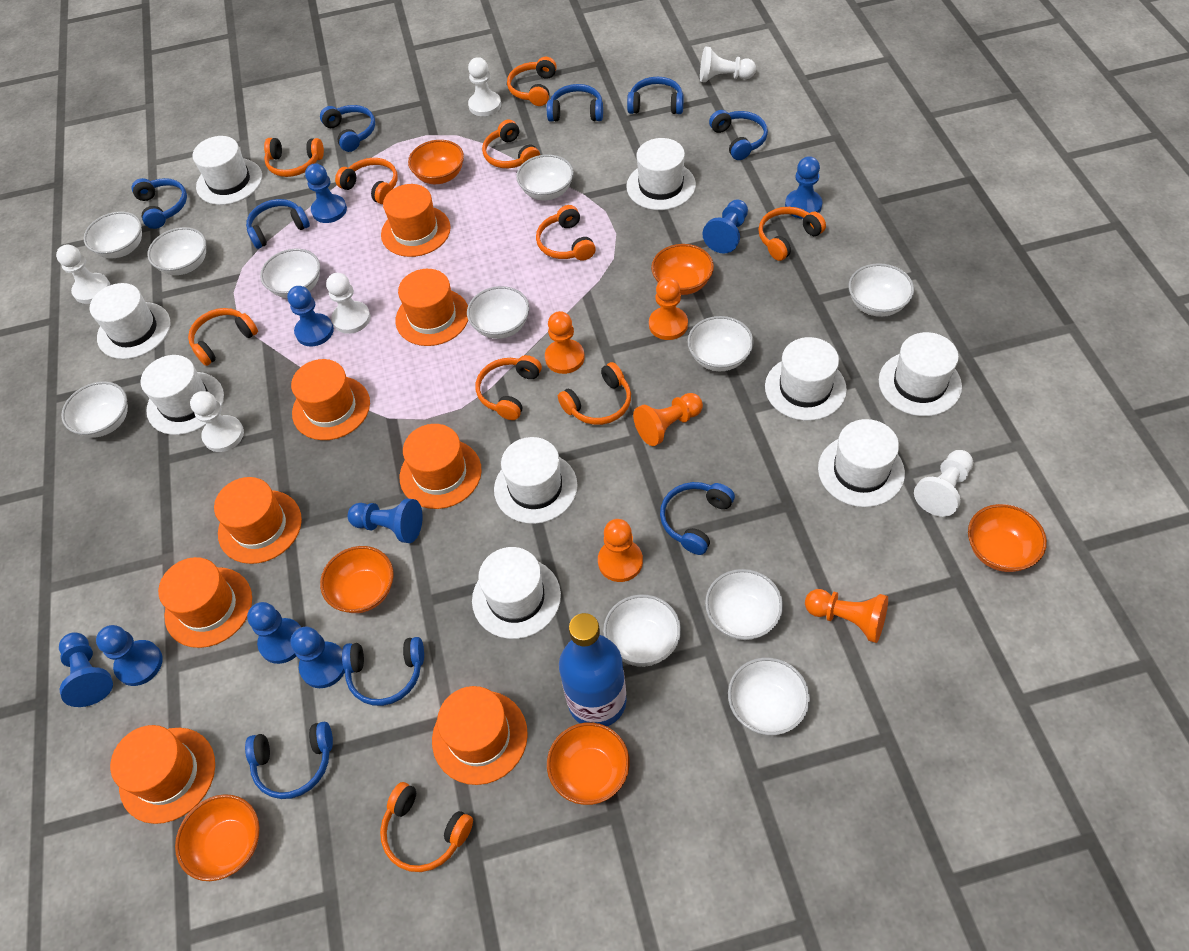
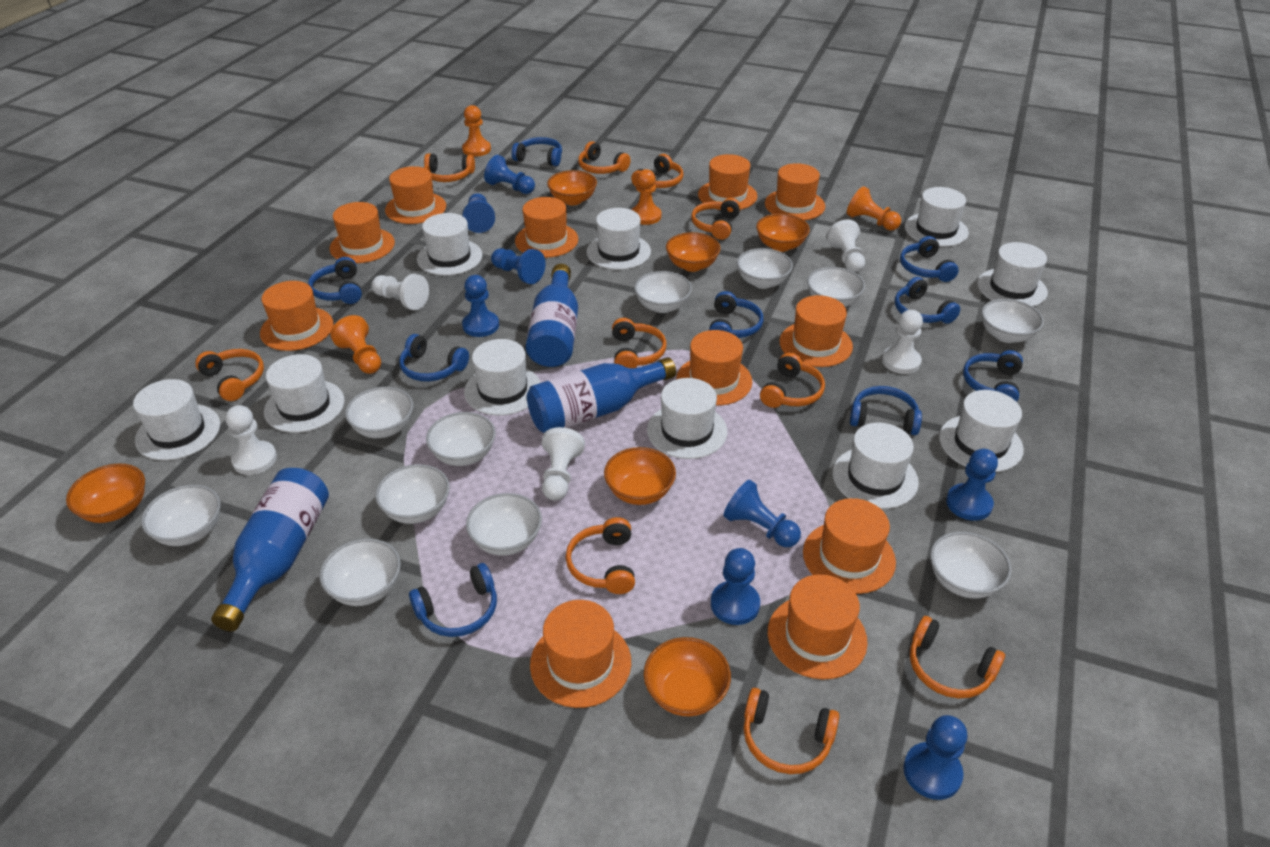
blue bottle: 1 -> 3
blue pawn: 9 -> 8
orange hat: 8 -> 11
orange pawn: 5 -> 4
white hat: 9 -> 10
white pawn: 6 -> 5

